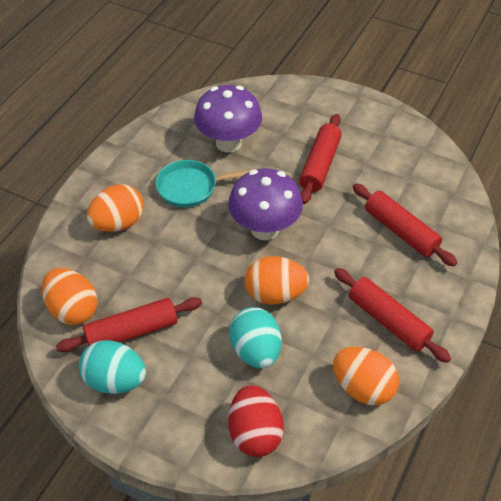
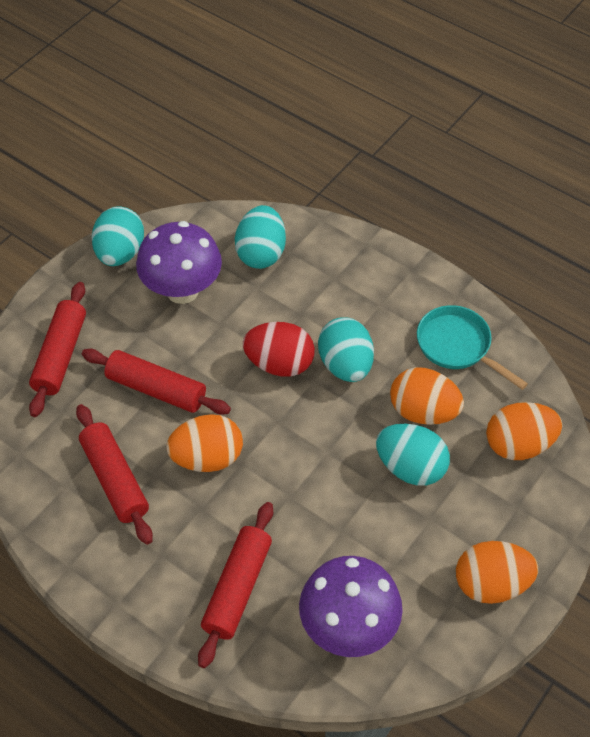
turquoise egg: 2 -> 4

